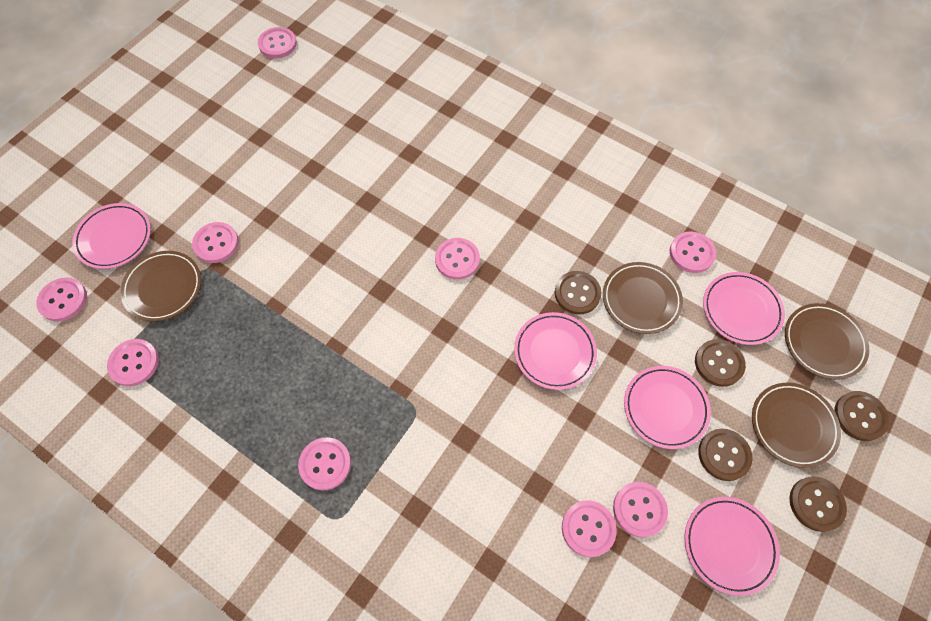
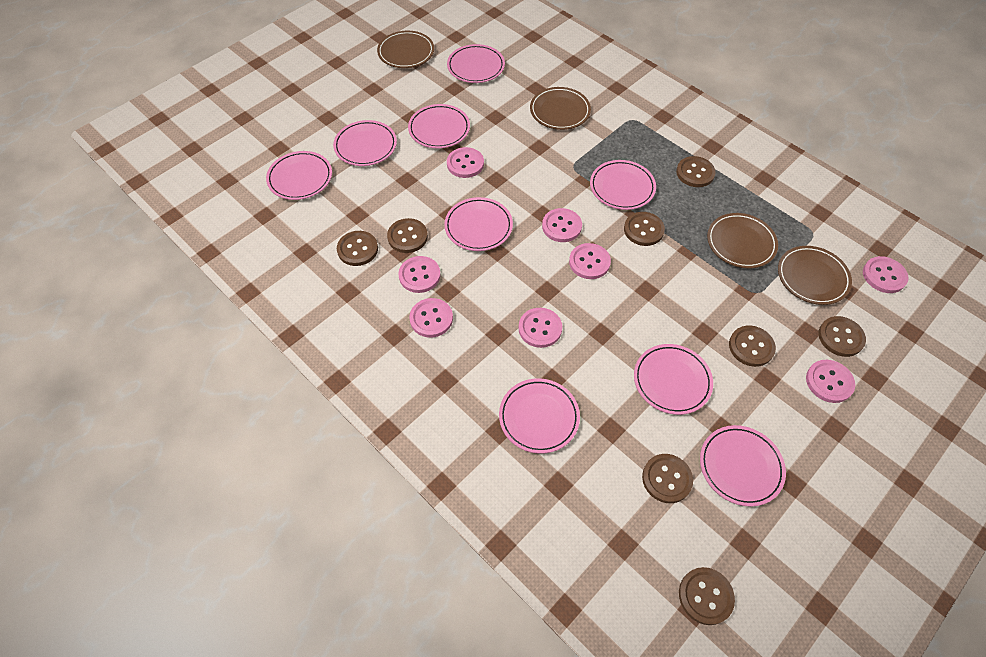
brown button: 5 -> 8
pink button: 9 -> 8
pink plate: 5 -> 9

